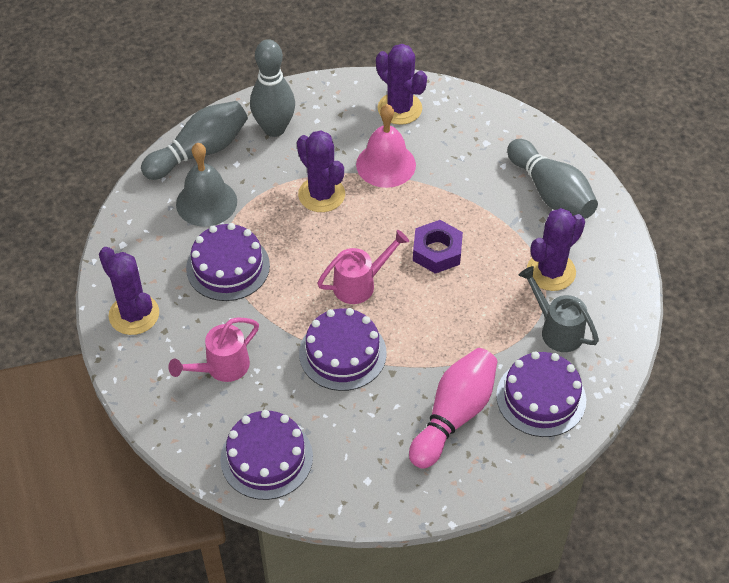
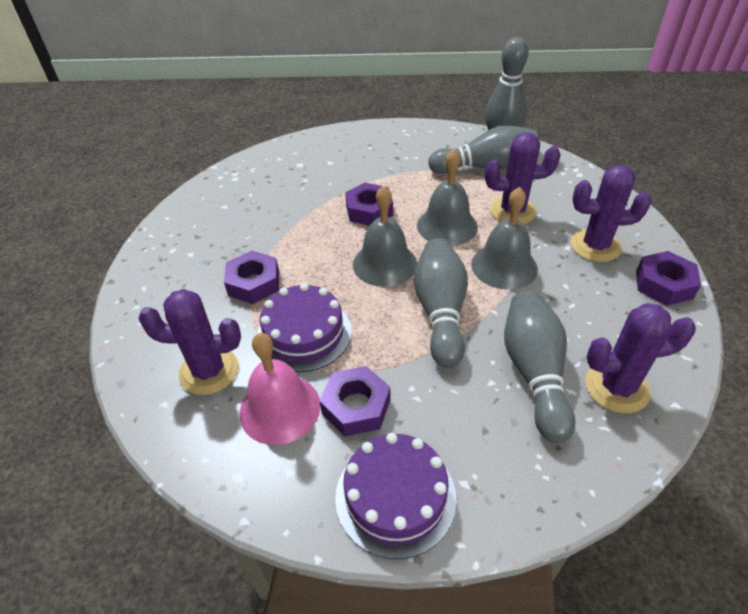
grey bell: 1 -> 3
grey bowling pin: 3 -> 4
grey watering can: 1 -> 0
pink bowling pin: 1 -> 0
pink watering can: 2 -> 0
purple cake: 4 -> 2
purple nut: 1 -> 4

